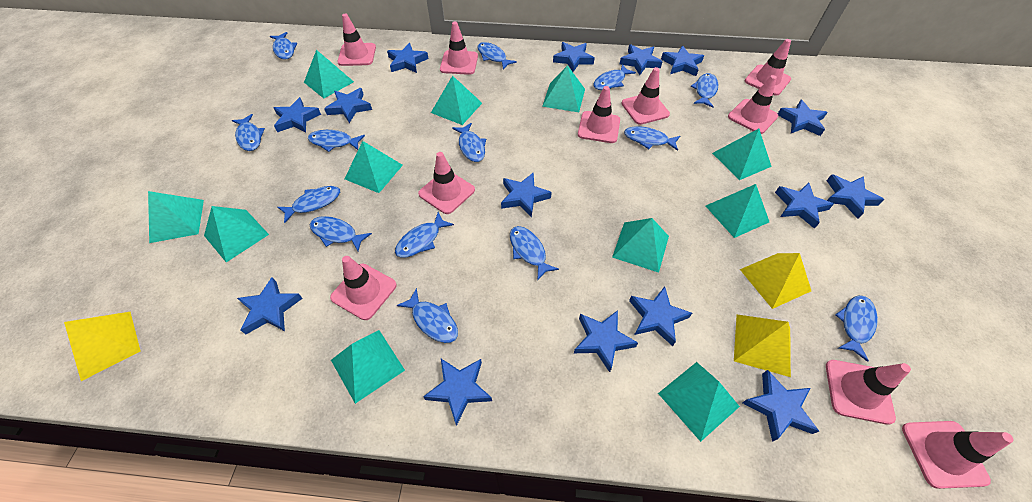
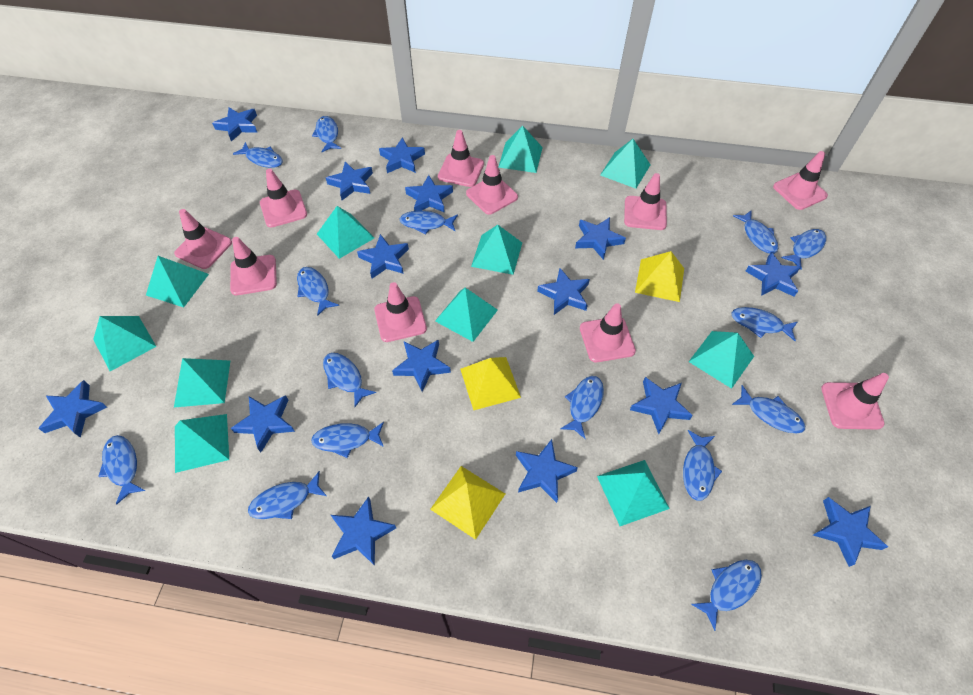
blue fish: 14 -> 15

